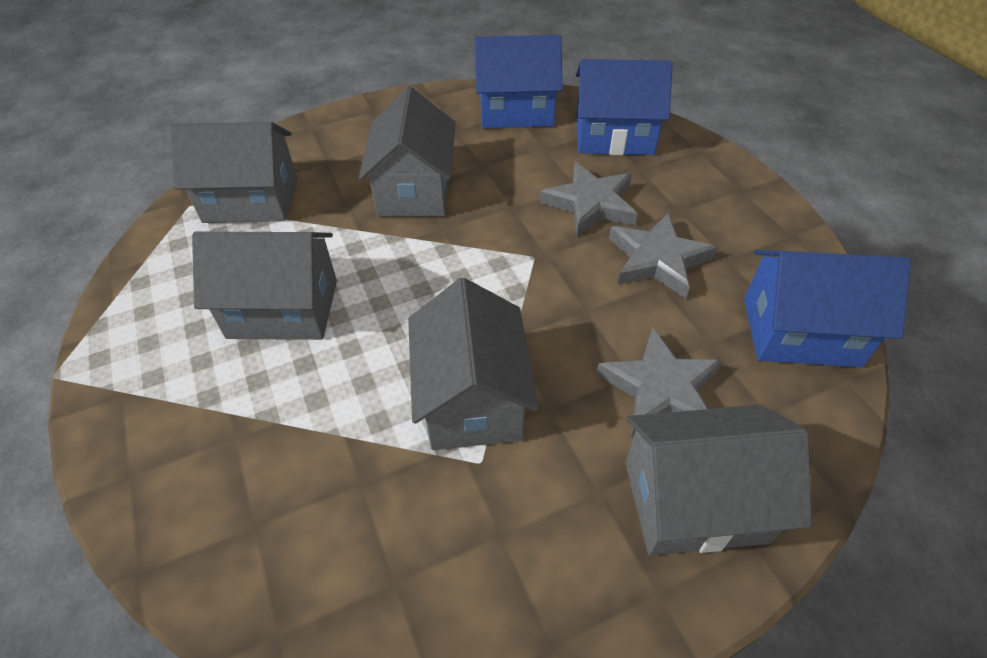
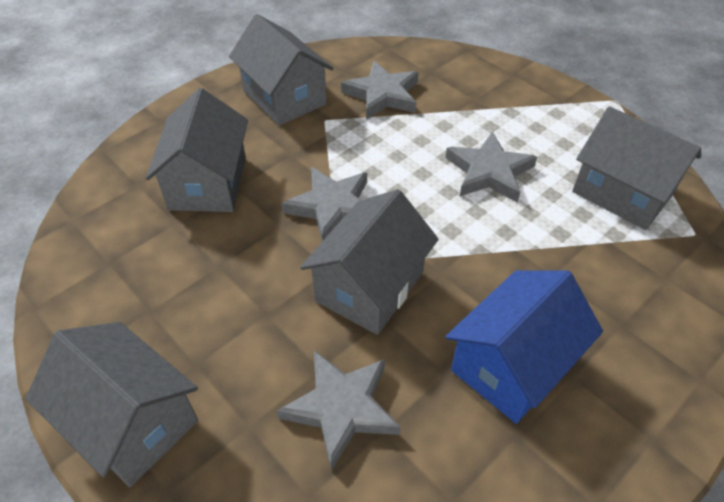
blue house: 3 -> 1
grey star: 3 -> 4

